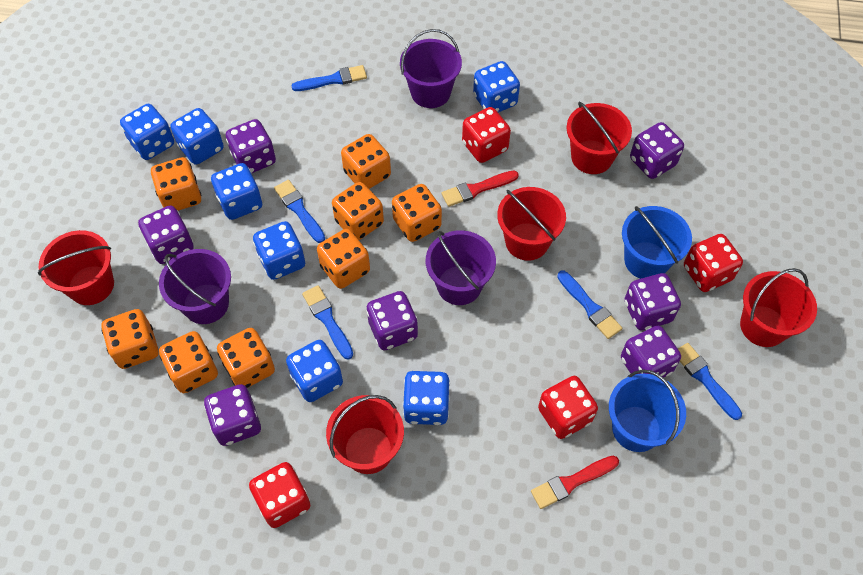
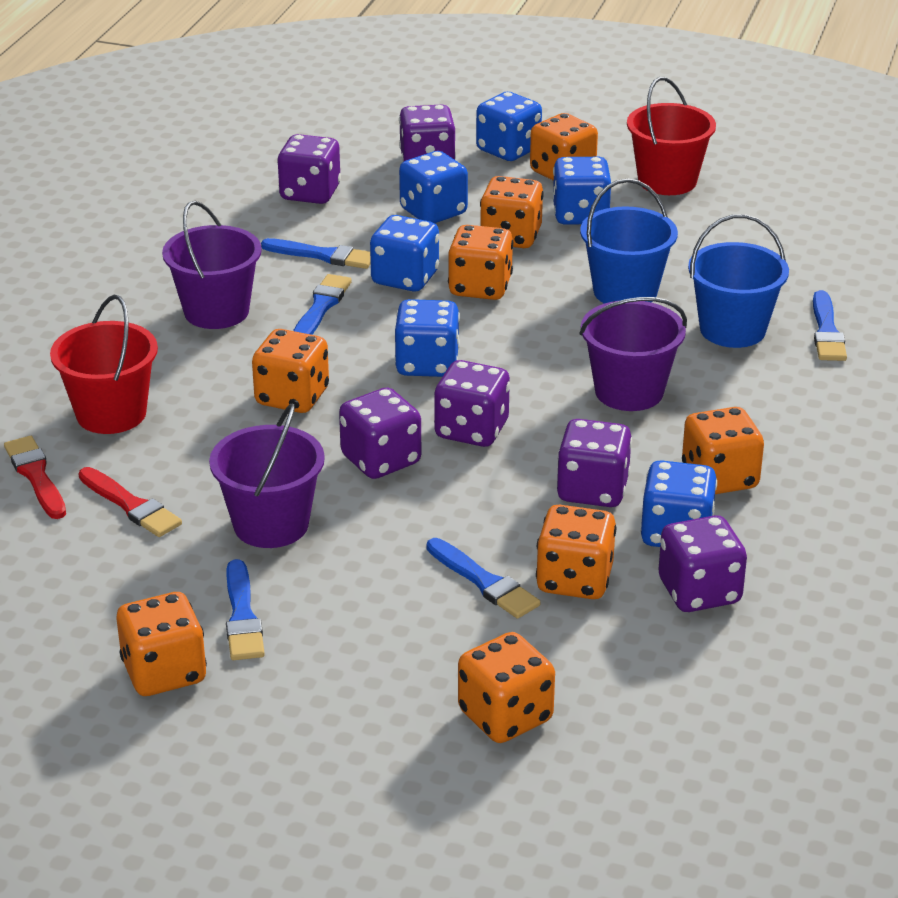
blue dice: 7 -> 6
purple dice: 7 -> 6
red bucket: 5 -> 2
red dice: 4 -> 0

